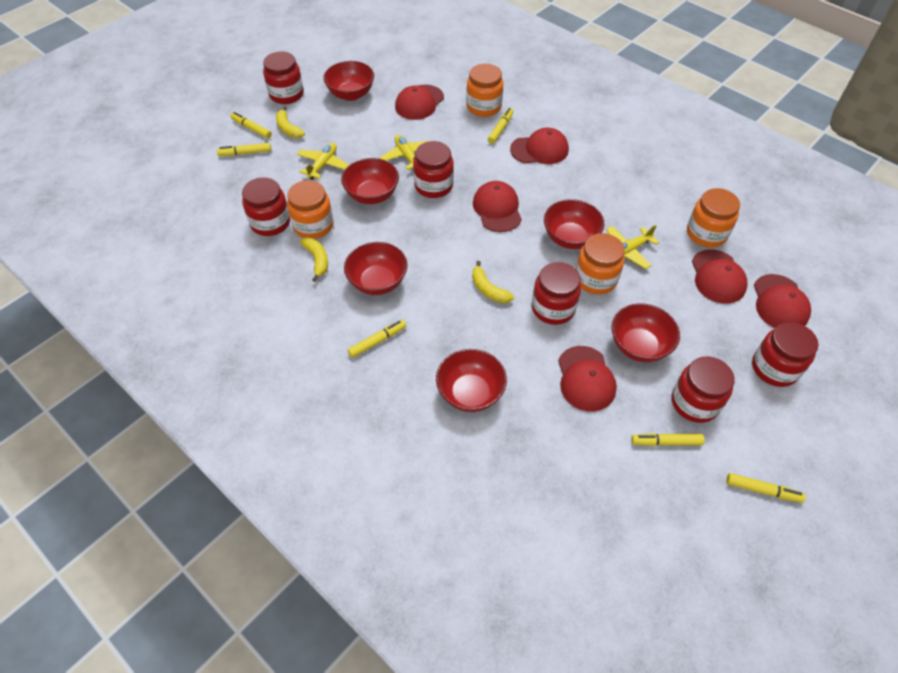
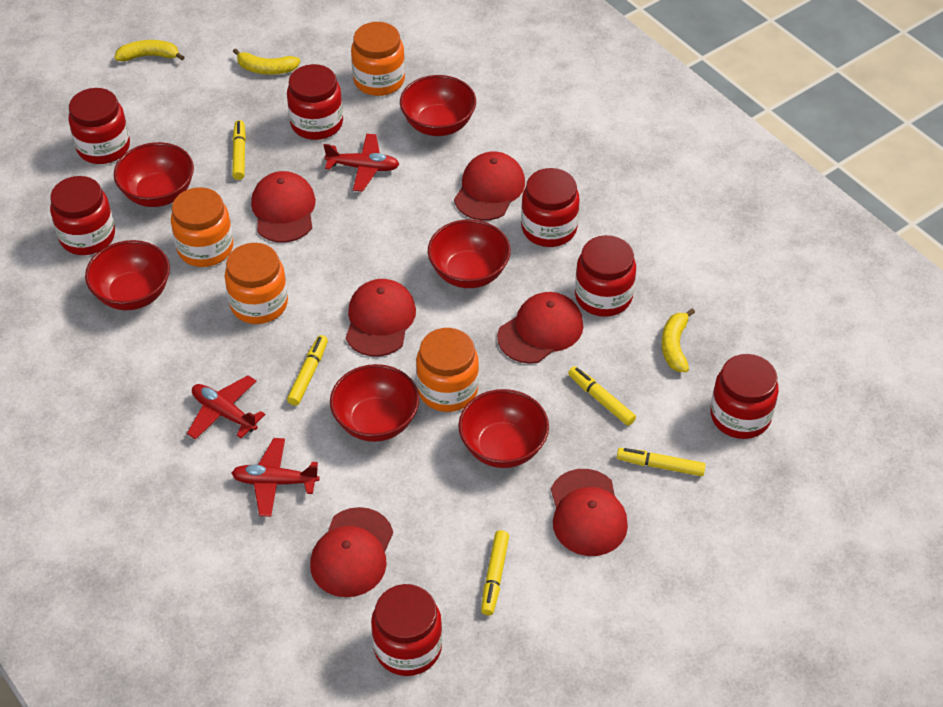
red jar: 6 -> 7
red plane: 0 -> 3
yellow marker: 6 -> 5
yellow plane: 3 -> 0

